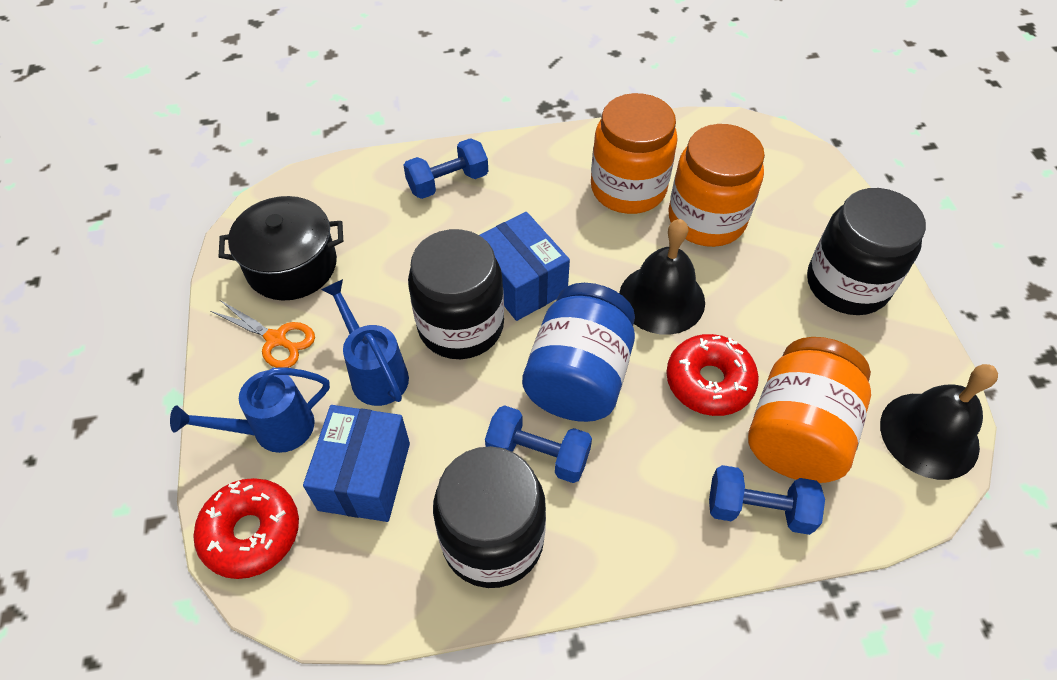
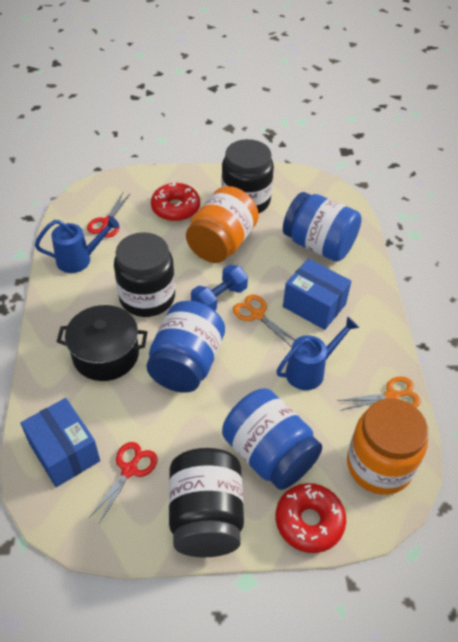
black bell: 2 -> 0
blue dumbbell: 3 -> 1
blue jar: 1 -> 3
orange jar: 3 -> 2
orange scissors: 1 -> 2
red scissors: 0 -> 2

